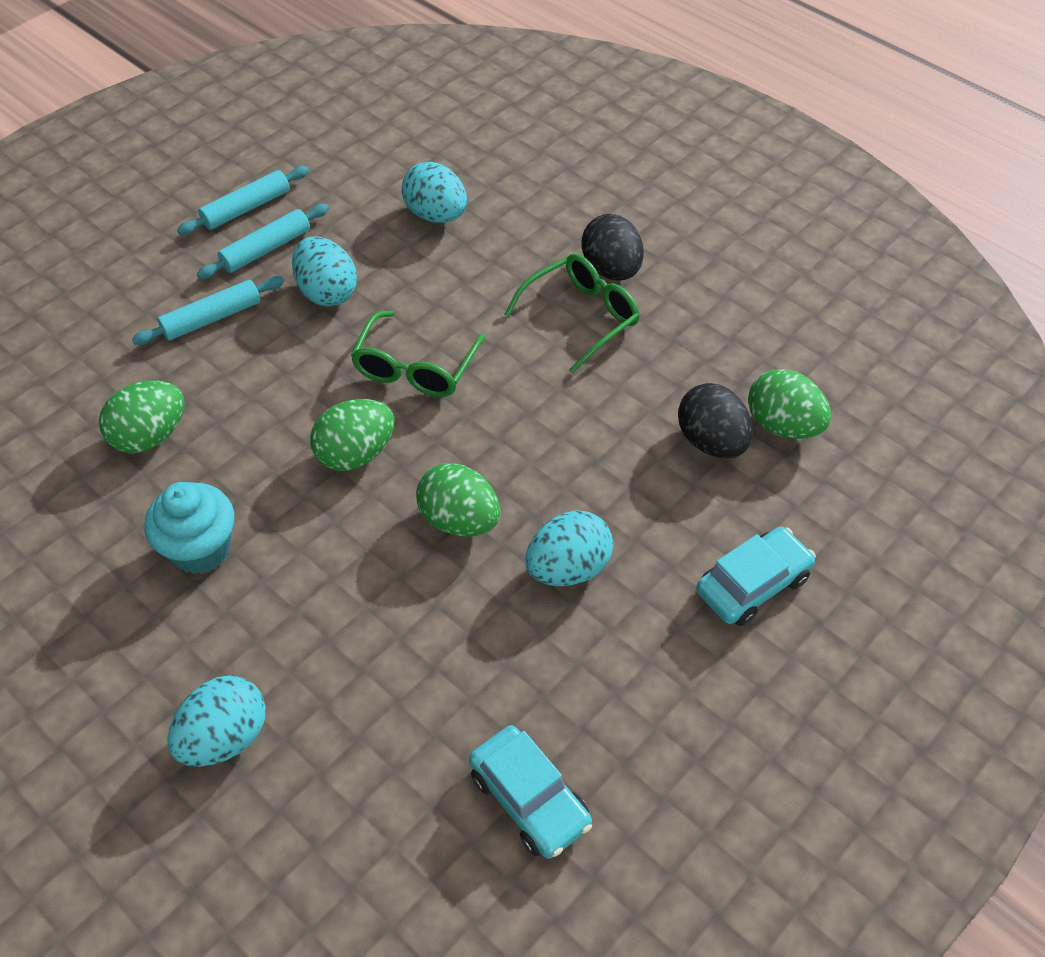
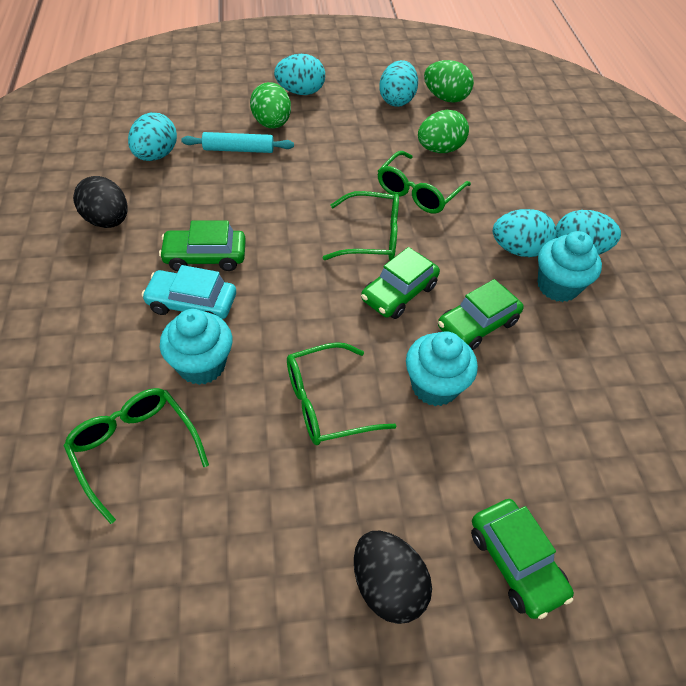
green car: 0 -> 4
green egg: 4 -> 3
green glasses: 2 -> 4
turquoise car: 2 -> 1
turquoise cupcake: 1 -> 3
turquoise egg: 4 -> 5
turquoise rolling pin: 3 -> 1

